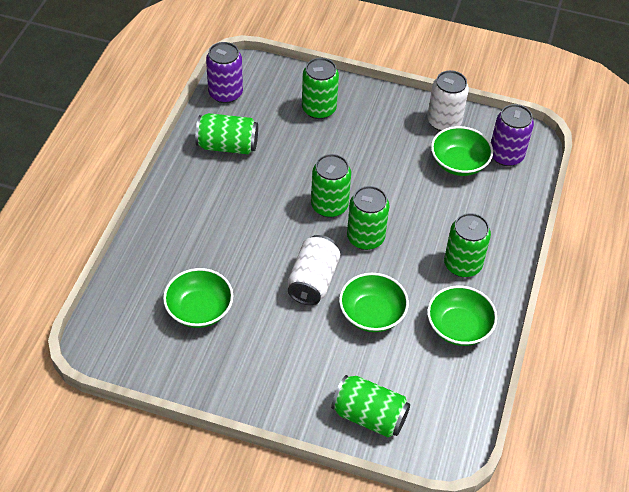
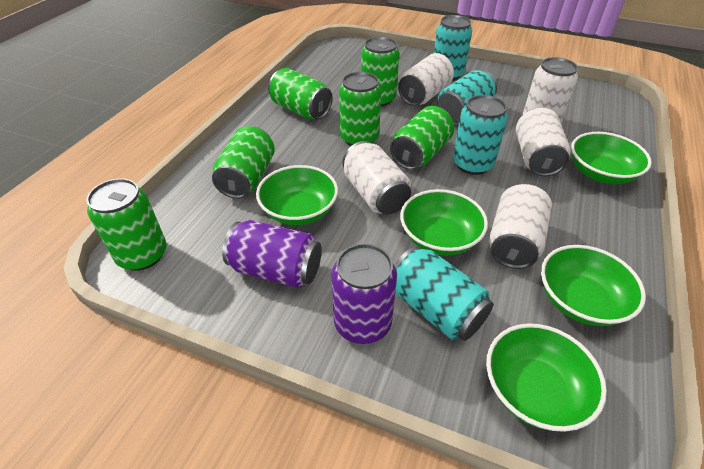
green bowl: 4 -> 5
turquoise can: 0 -> 4
white can: 2 -> 5

